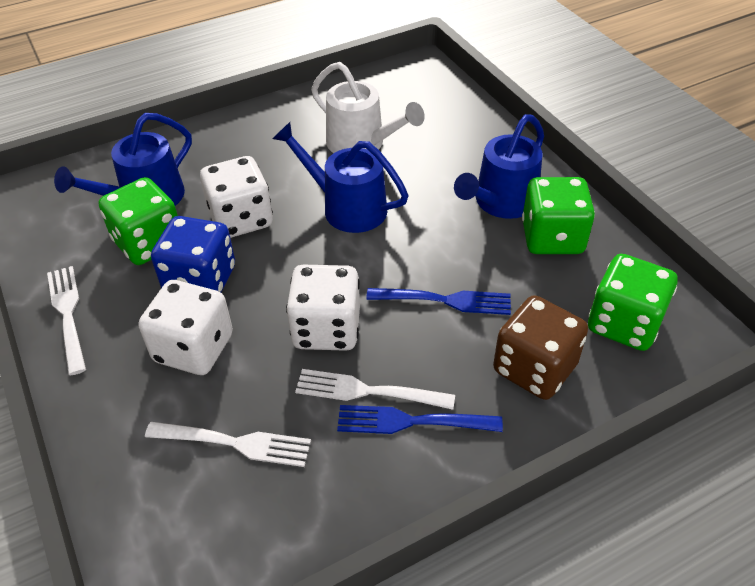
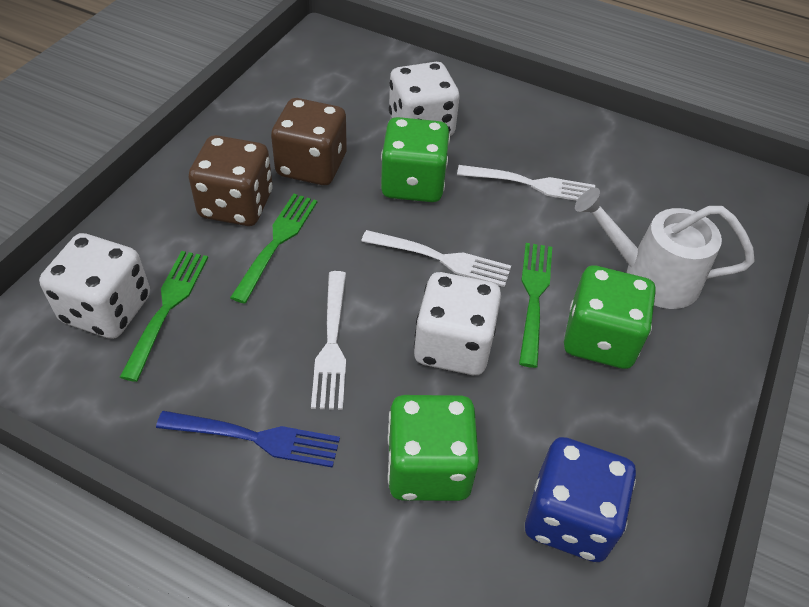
blue fork: 2 -> 1
blue watering can: 3 -> 0
brown dice: 1 -> 2
green fork: 0 -> 3

